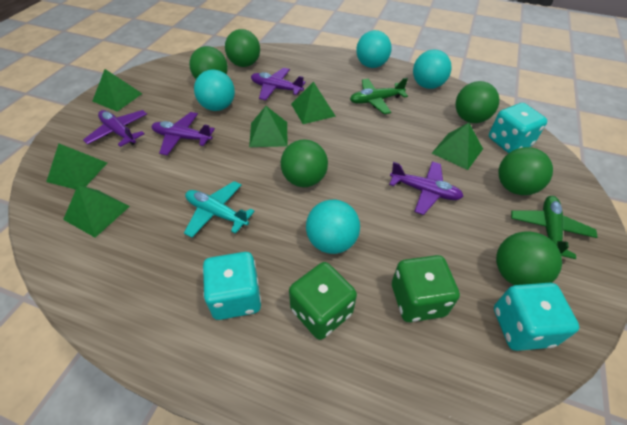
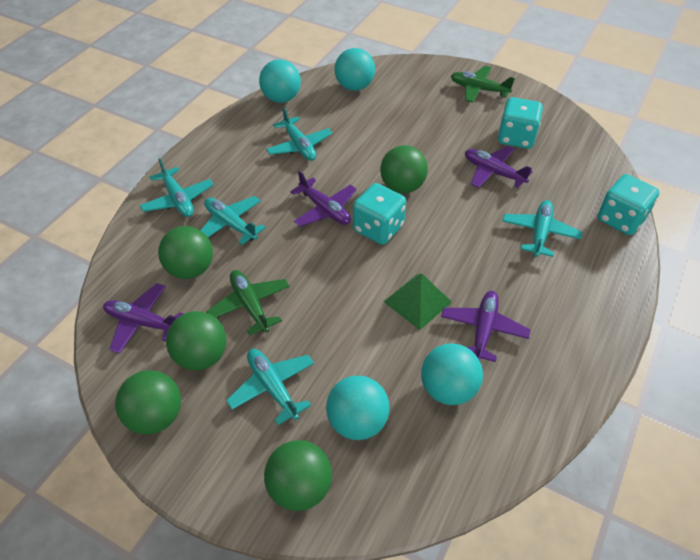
green ball: 6 -> 5
green dice: 2 -> 0
green pyramid: 6 -> 1
turquoise plane: 1 -> 5

